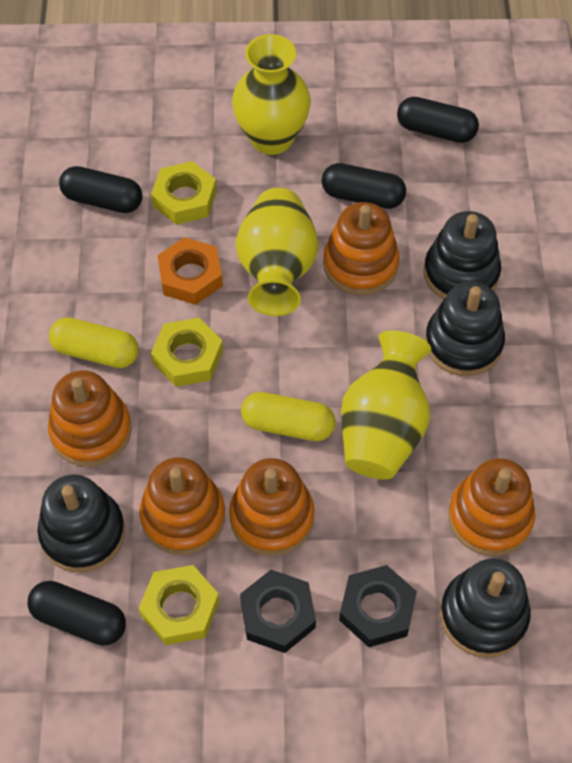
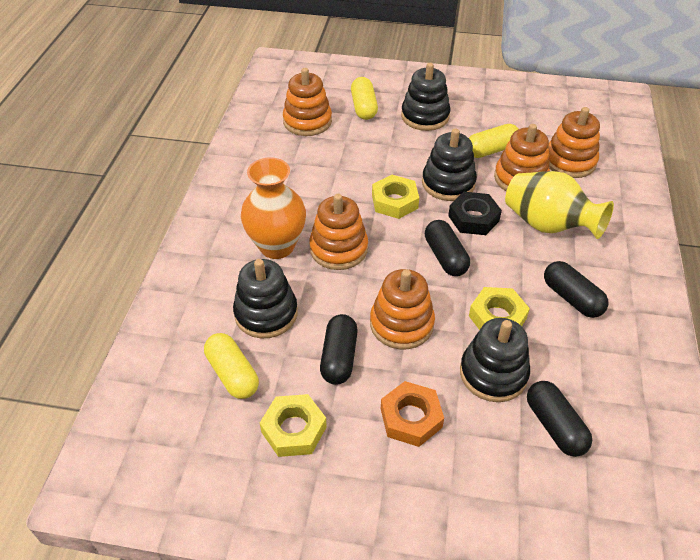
black nut: 2 -> 1
orange vase: 0 -> 1
yellow capsule: 2 -> 3
yellow vase: 3 -> 1

